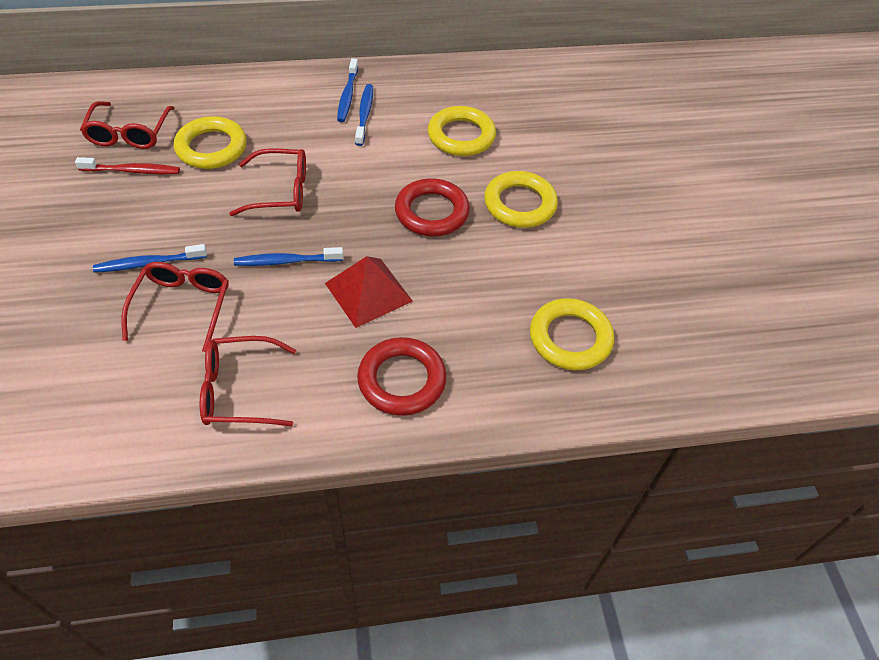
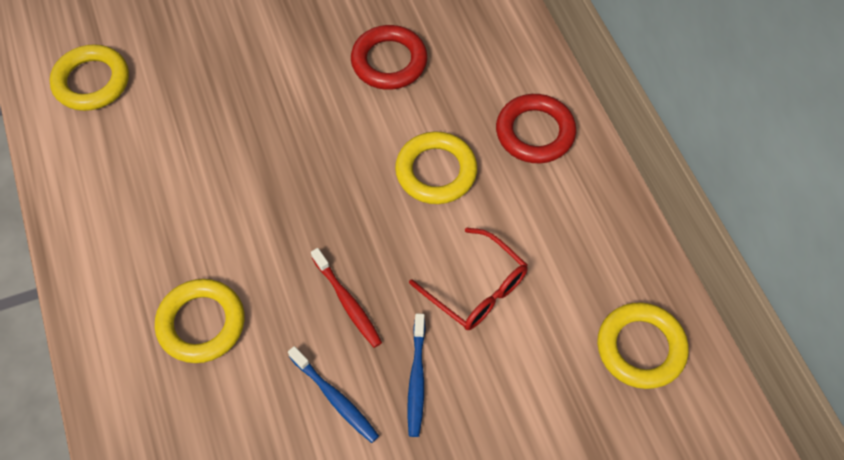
blue toothbrush: 4 -> 2
red glasses: 4 -> 1
red pyramid: 1 -> 0

